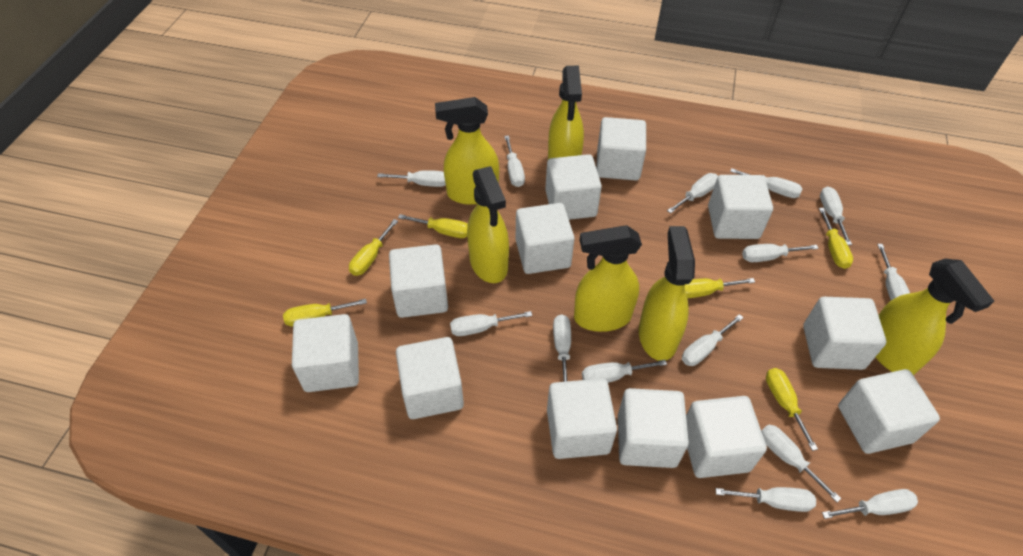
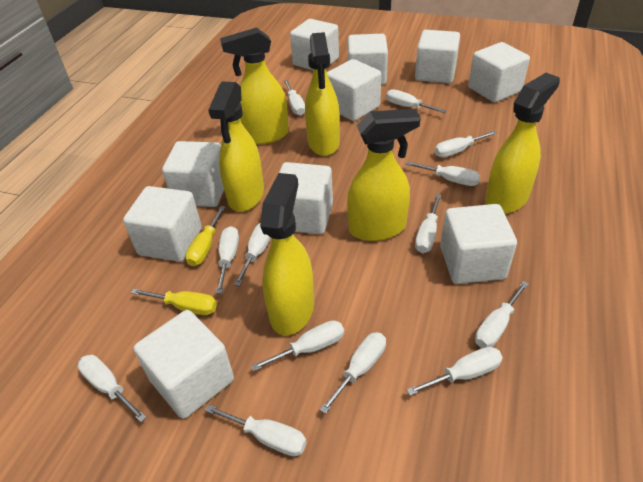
white cube: 12 -> 10
white screwdriver: 14 -> 13
yellow screwdriver: 6 -> 2

